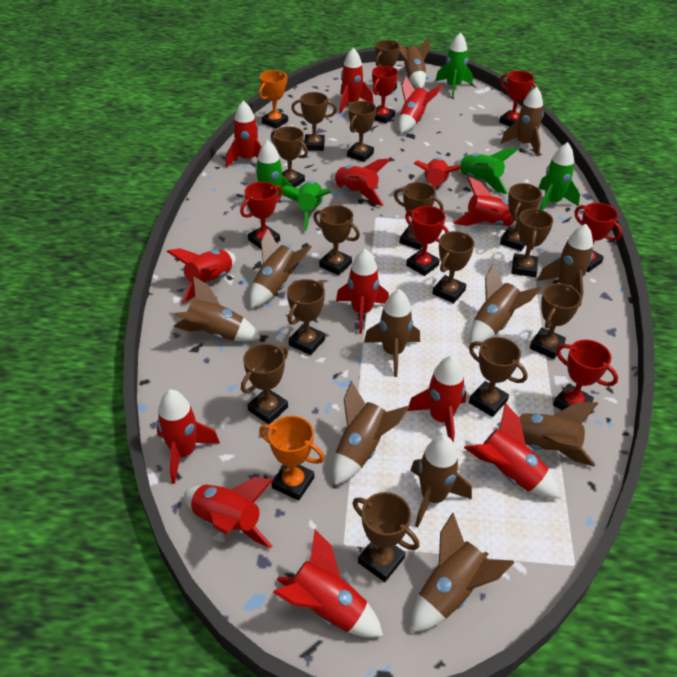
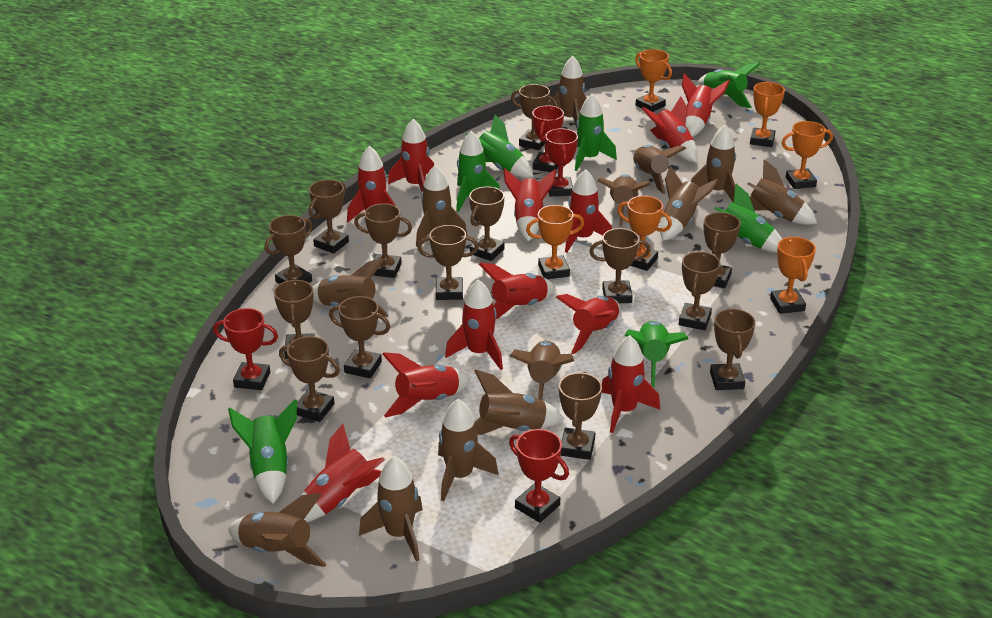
brown rocket: 11 -> 13
green rocket: 5 -> 7
orange trophy: 2 -> 6
red rocket: 13 -> 12
red trophy: 6 -> 4

